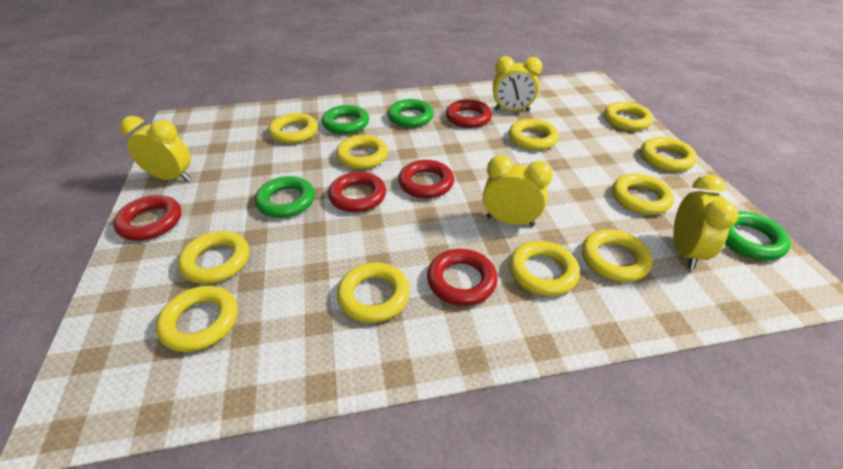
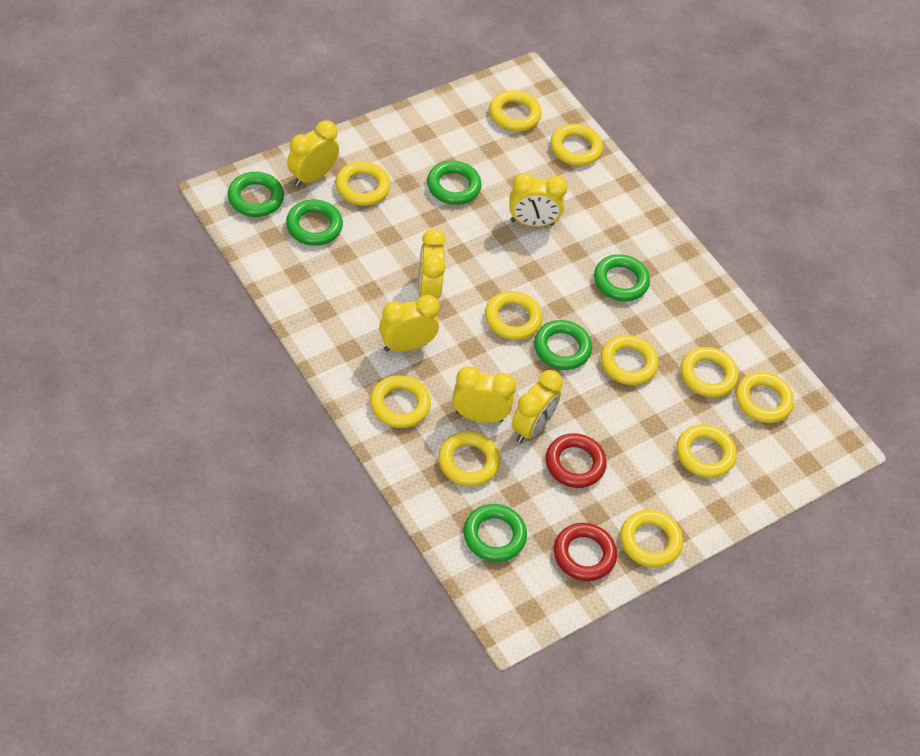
green ring: 4 -> 6
red ring: 5 -> 2
yellow clock: 4 -> 6

